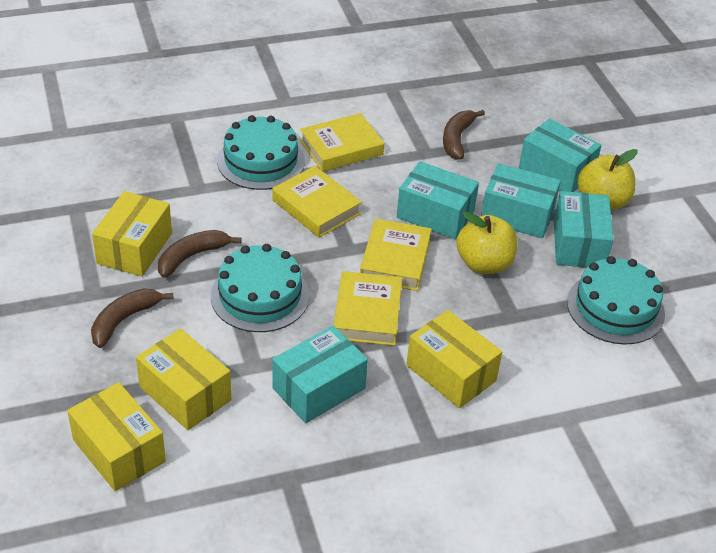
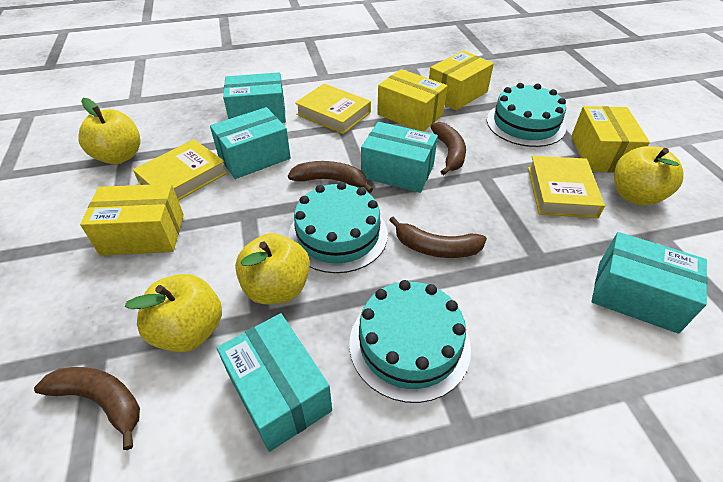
brown banana: 3 -> 4
yellow apple: 2 -> 4
yellow book: 4 -> 3

